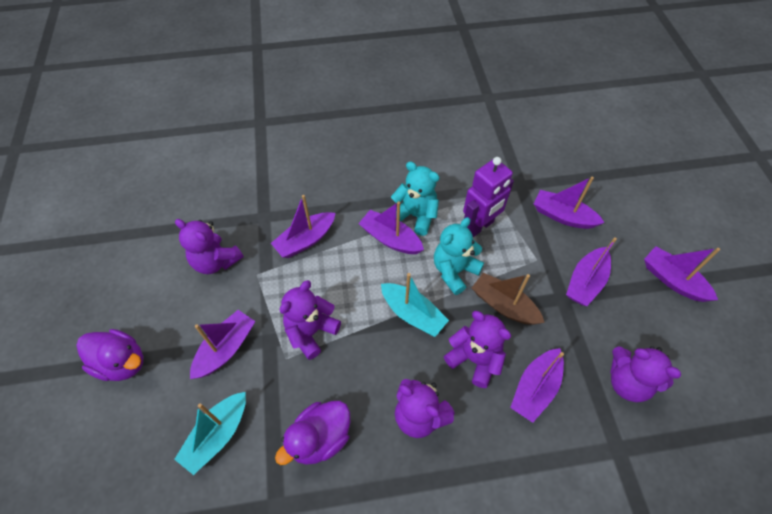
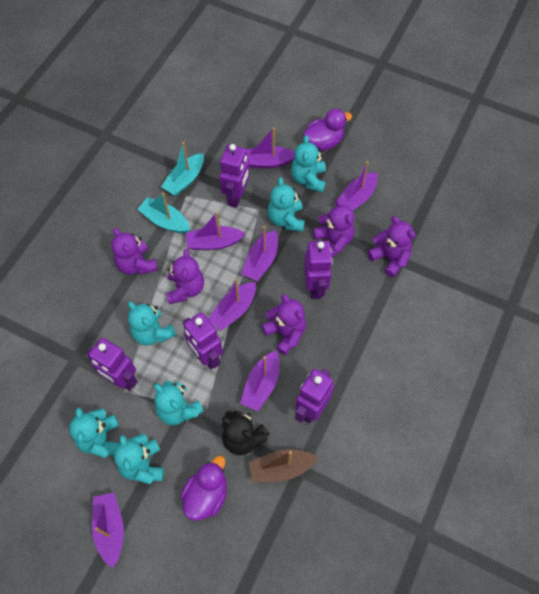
black teddy bear: 0 -> 1
purple robot: 1 -> 5
turquoise teddy bear: 2 -> 6

